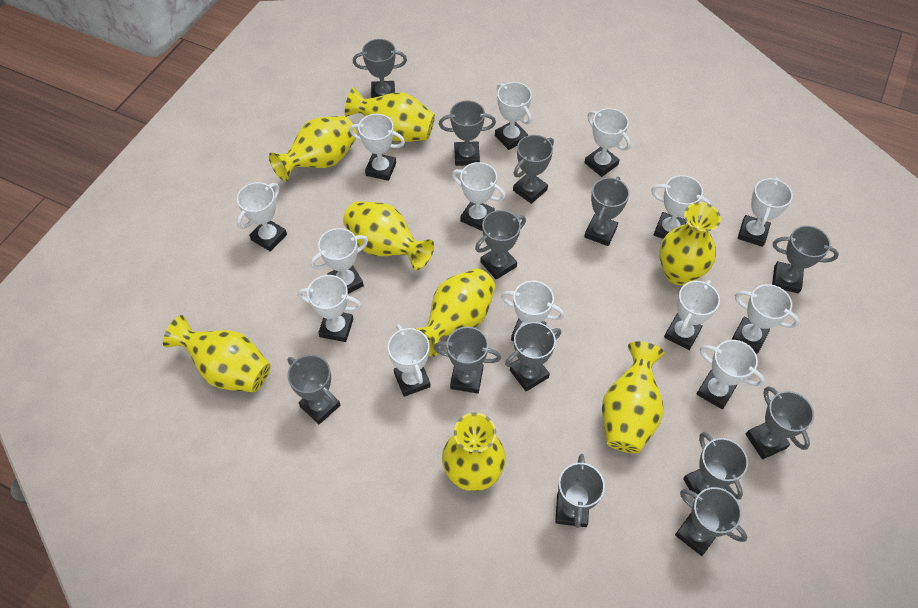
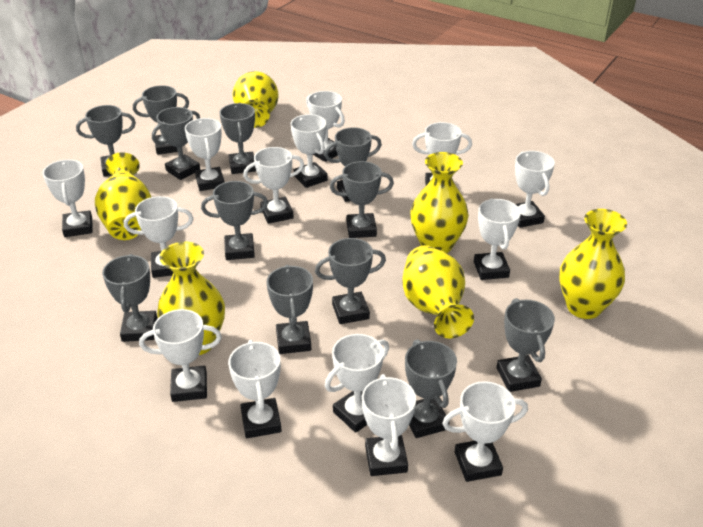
grey trophy: 13 -> 12
yellow vase: 8 -> 6

